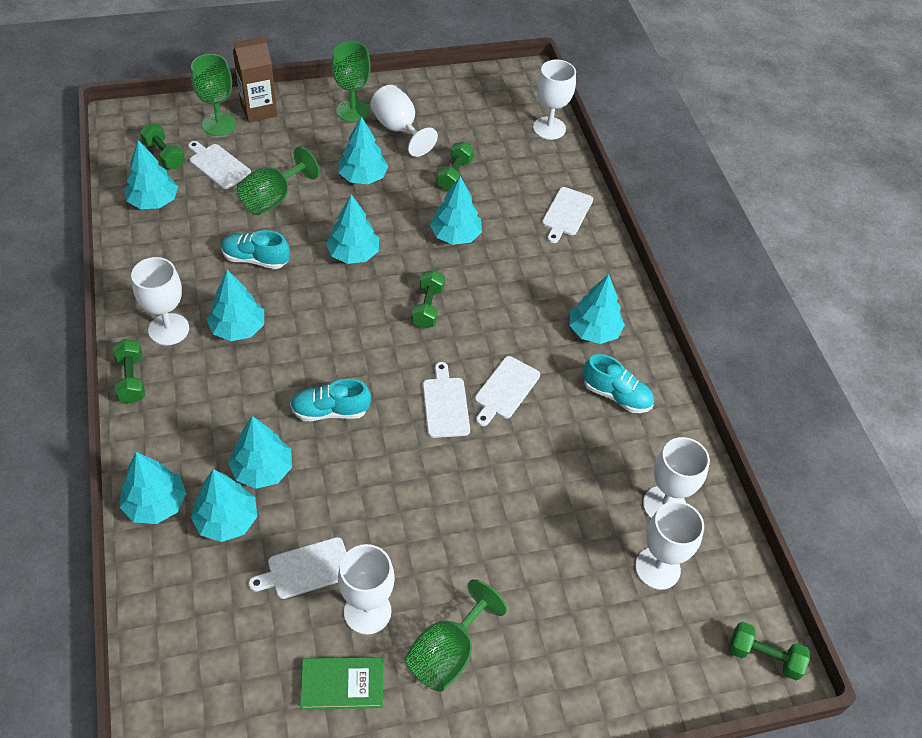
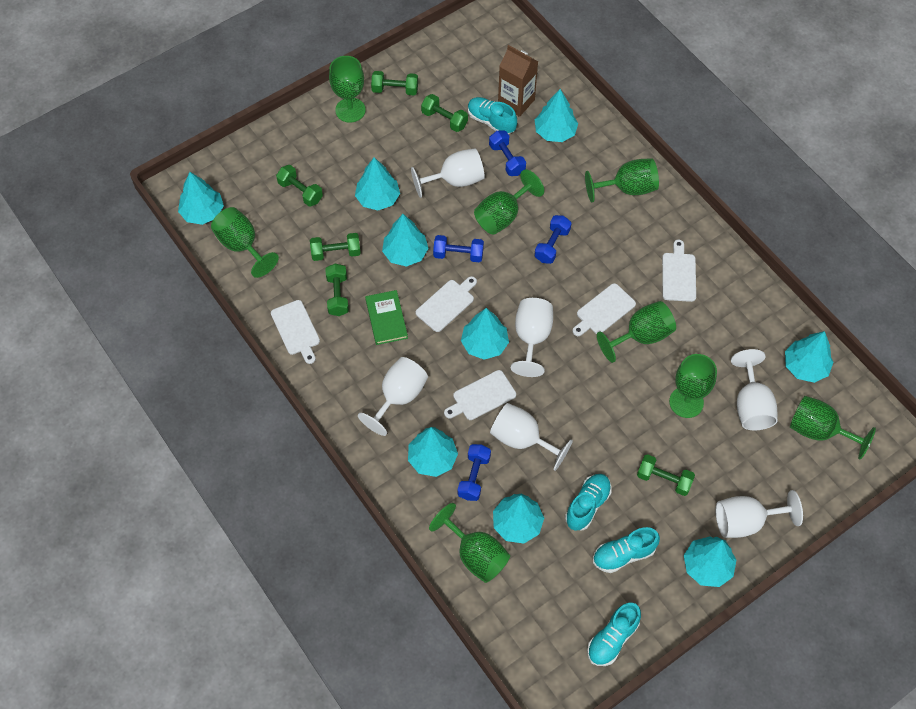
blue dumbbell: 0 -> 4
green dumbbell: 5 -> 6
green goblet: 4 -> 8
turquoise shoe: 3 -> 4

